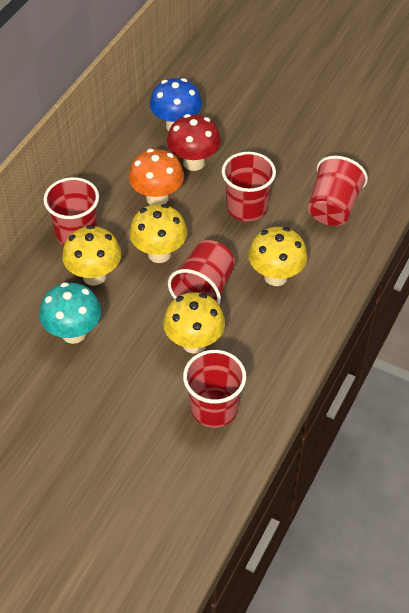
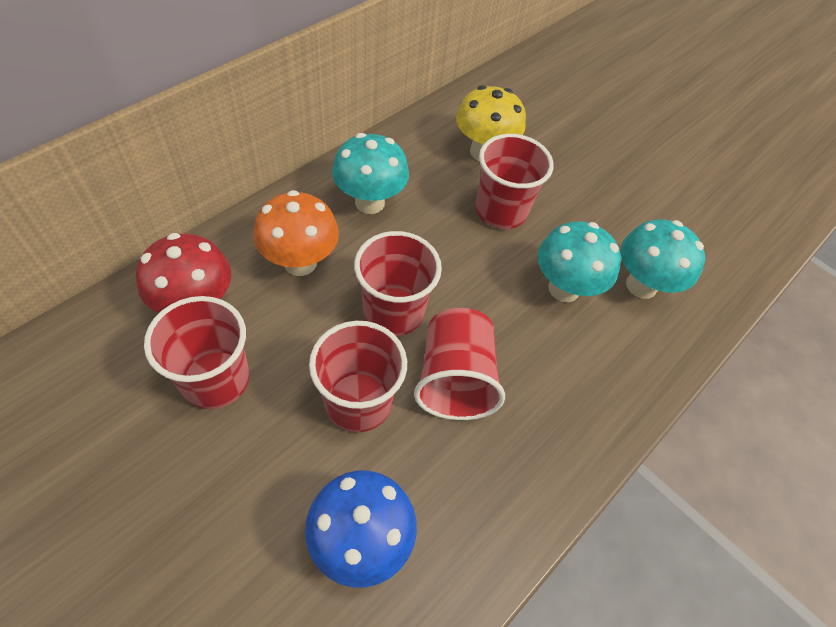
turquoise mushroom: 1 -> 3
yellow mushroom: 4 -> 1

